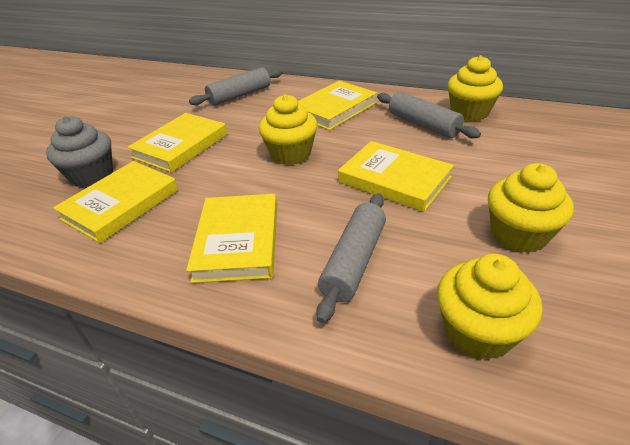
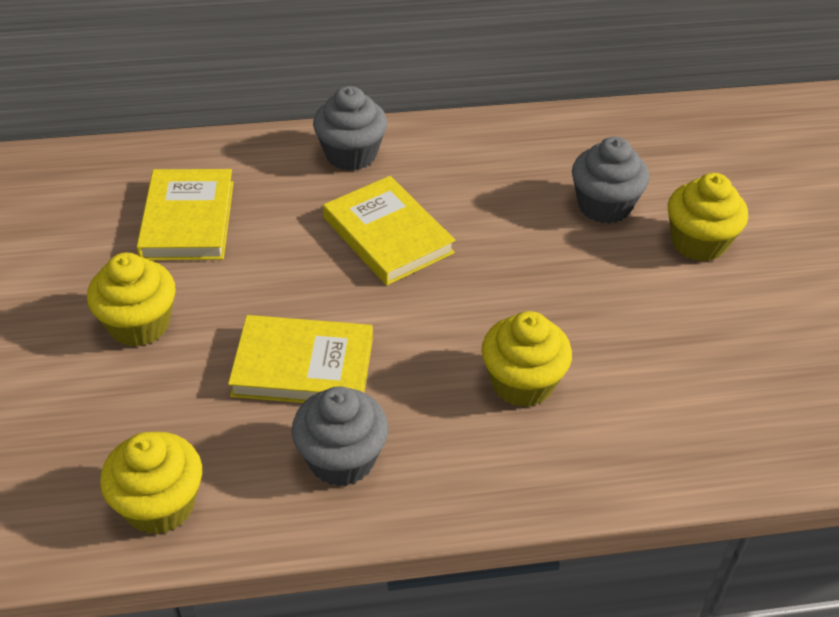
grey cupcake: 1 -> 3
grey rolling pin: 3 -> 0
yellow book: 5 -> 3

